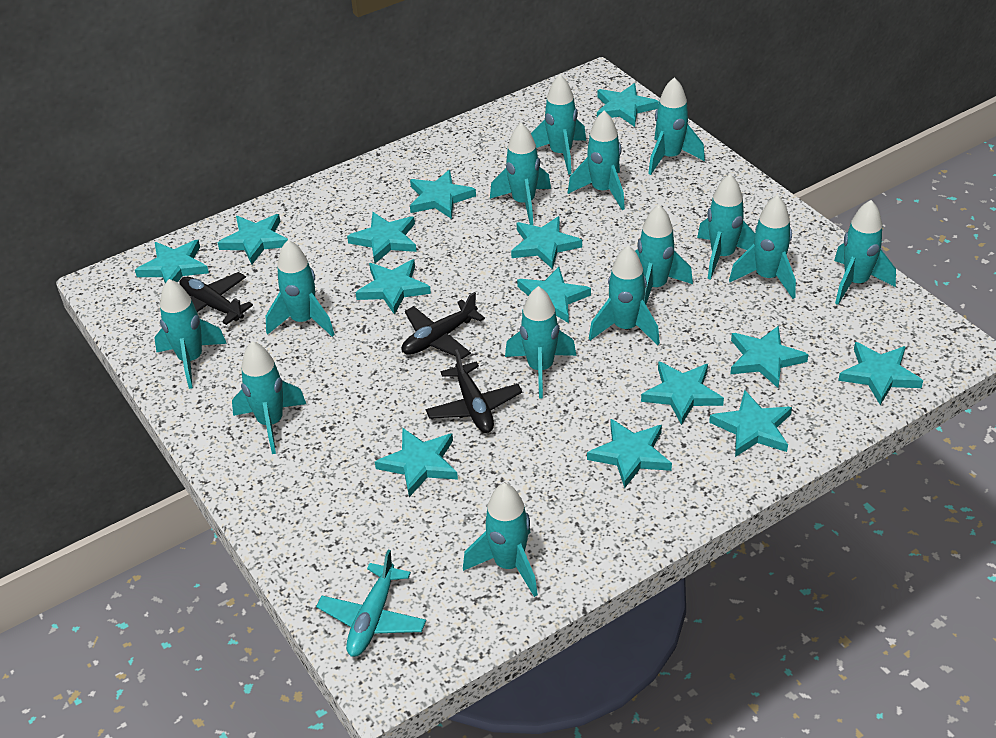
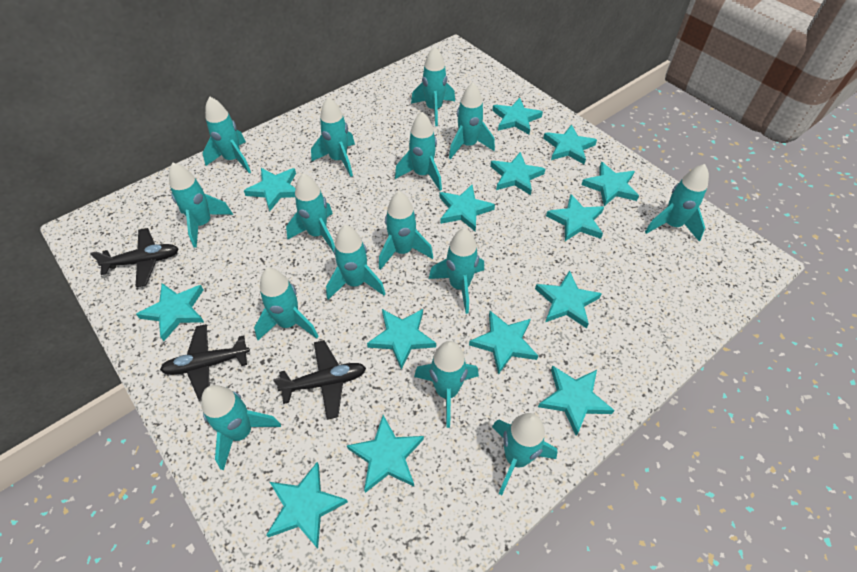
turquoise plane: 1 -> 0
turquoise rocket: 14 -> 15

